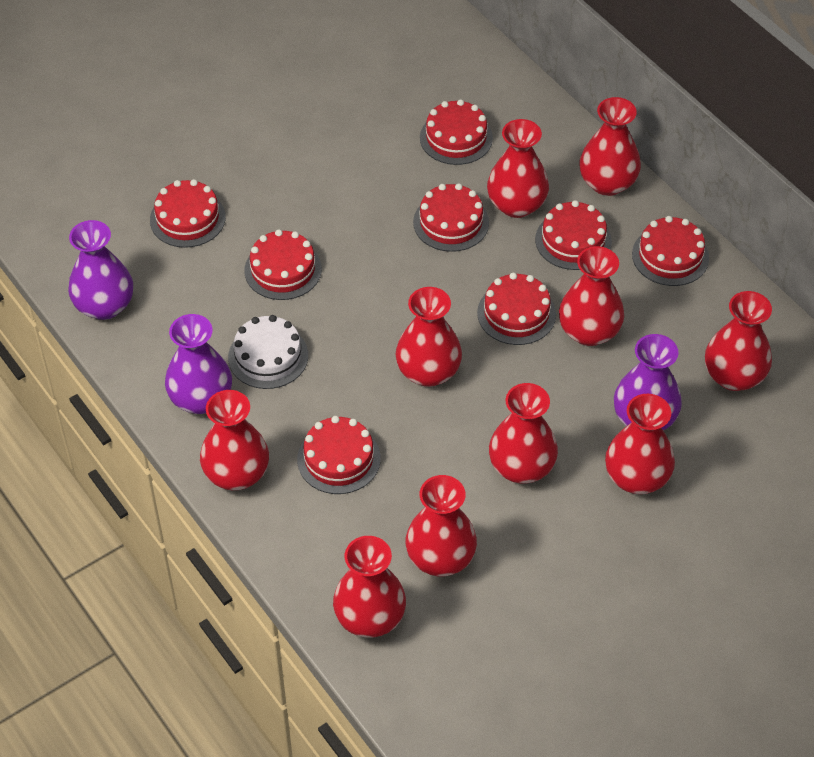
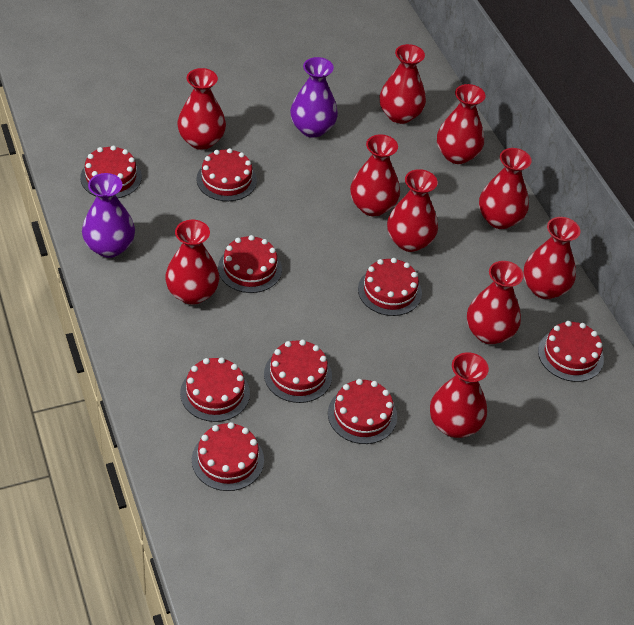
purple vase: 3 -> 2
red cake: 8 -> 9
white cake: 1 -> 0

